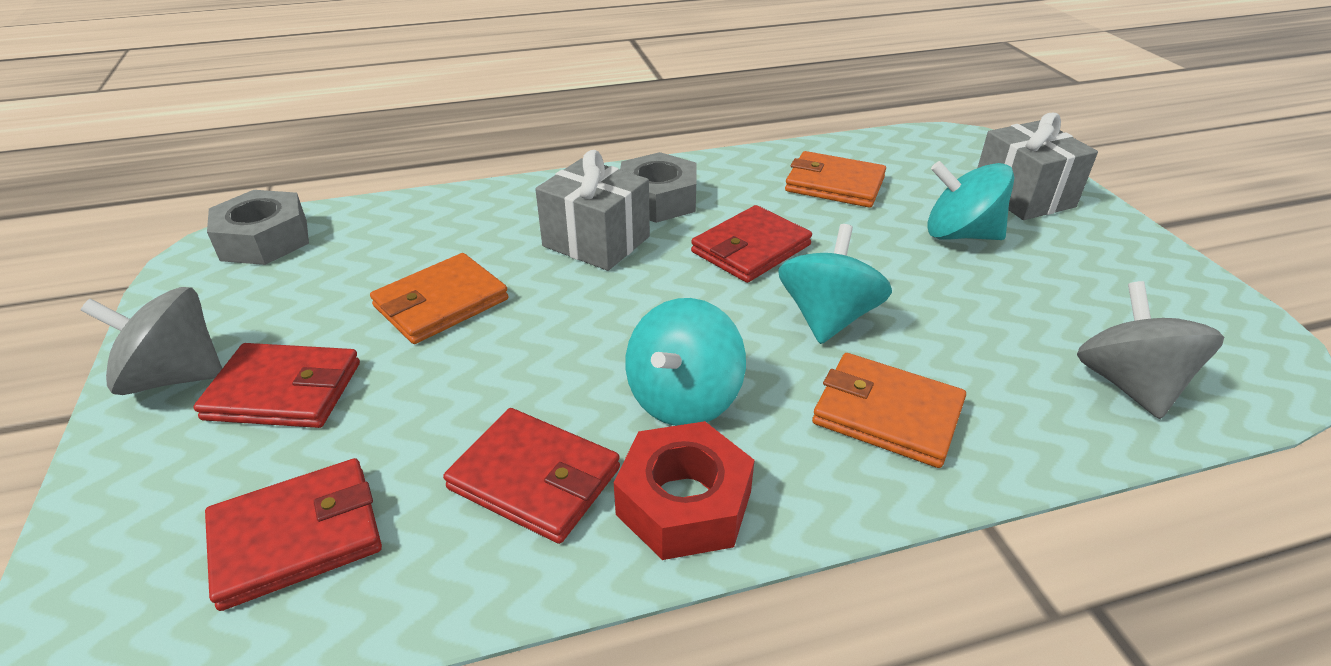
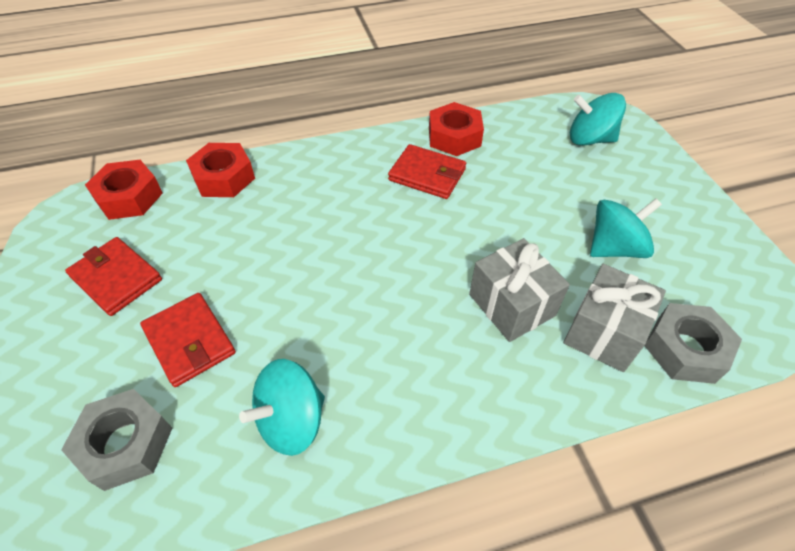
grey spinning top: 2 -> 0
orange wallet: 3 -> 0
red nut: 1 -> 3
red wallet: 4 -> 3

